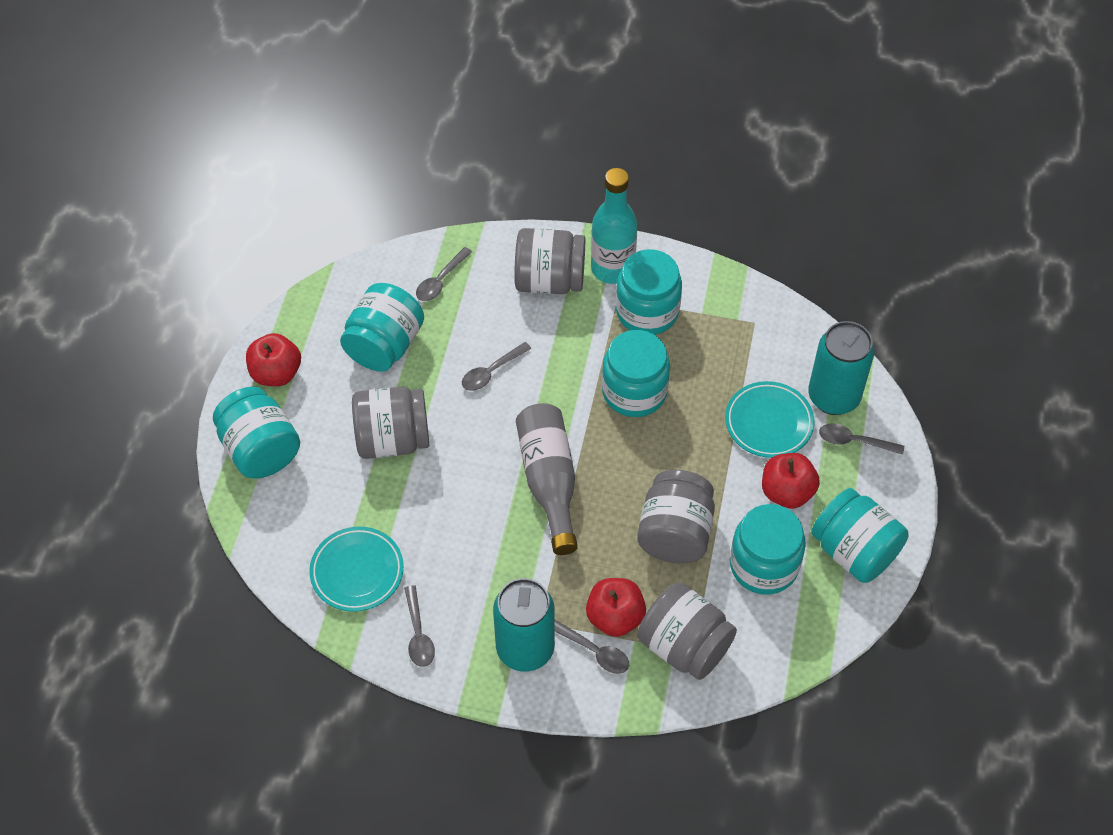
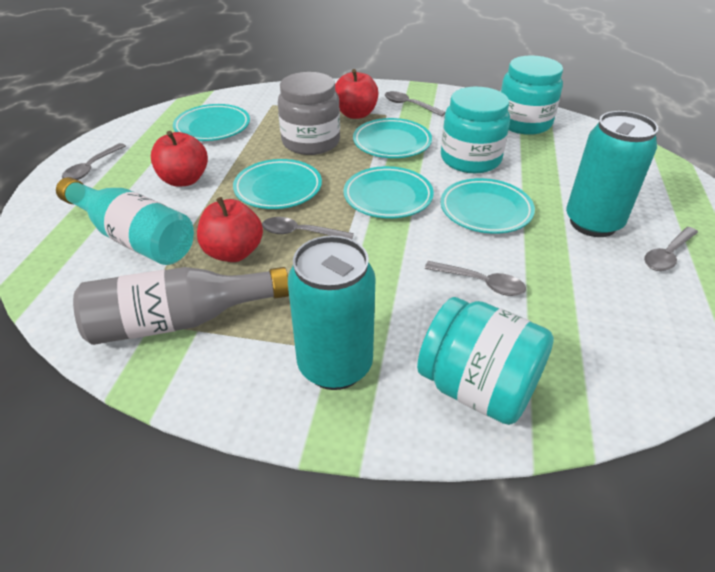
grey jar: 4 -> 1
turquoise jar: 6 -> 3
turquoise plate: 2 -> 5

